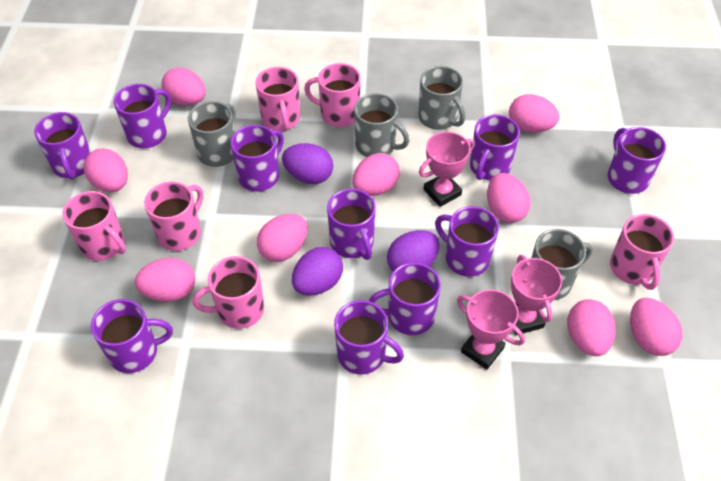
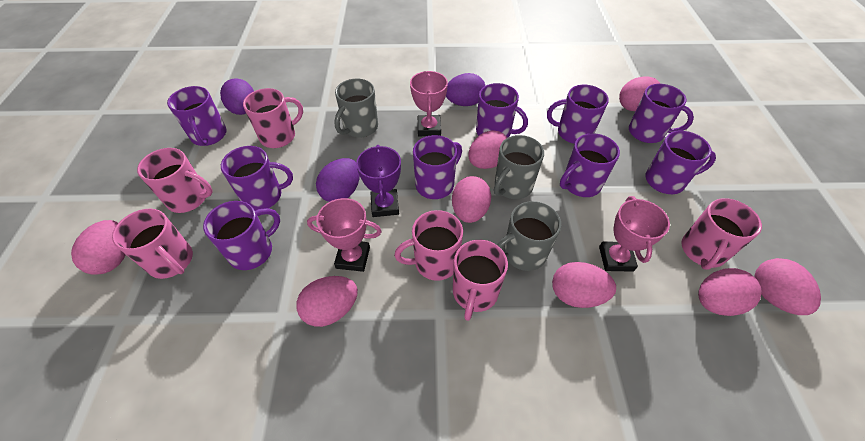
grey mug: 4 -> 3
pink egg: 9 -> 8
purple mug: 10 -> 9
purple trophy: 0 -> 1

